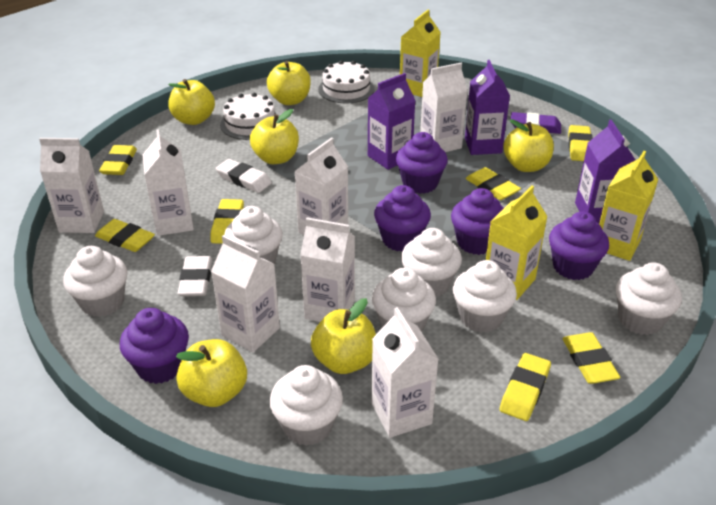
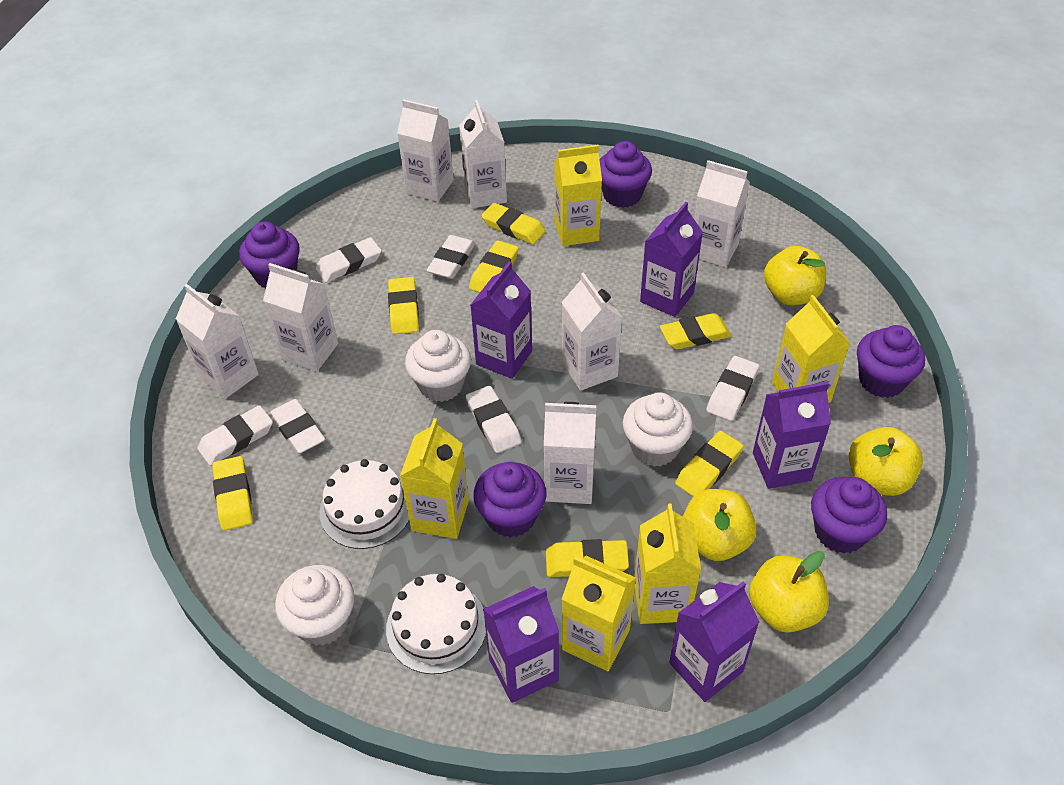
purple carton: 3 -> 5
purple eraser: 1 -> 0
white cupcake: 7 -> 3
white eraser: 2 -> 6
yellow apple: 6 -> 4
yellow carton: 3 -> 5

